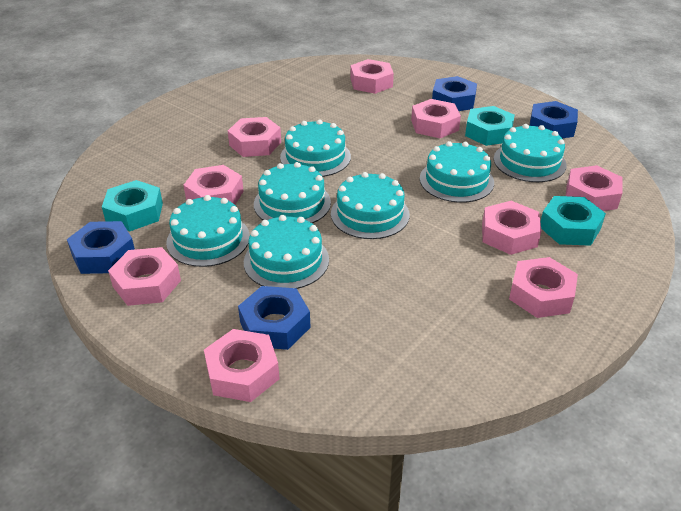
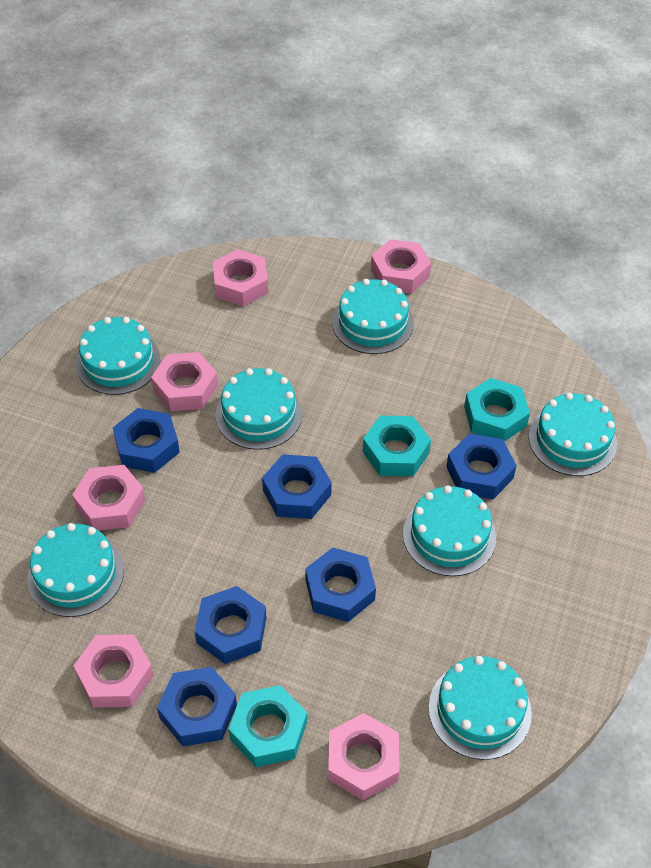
blue nut: 4 -> 6
pink nut: 9 -> 6

